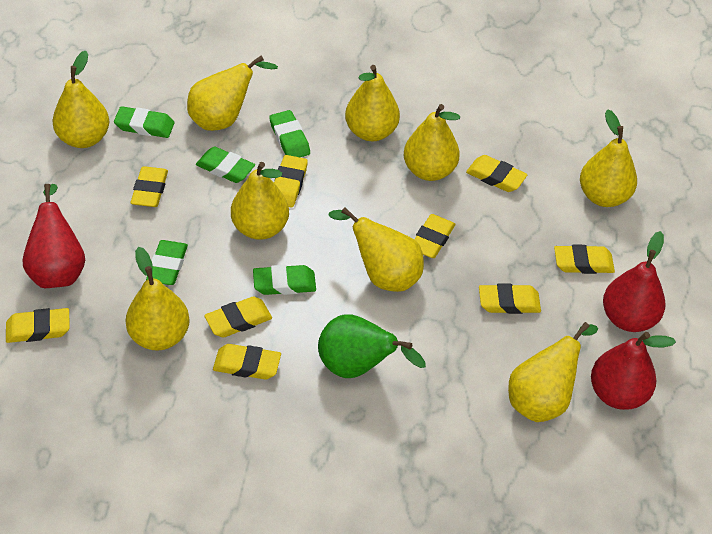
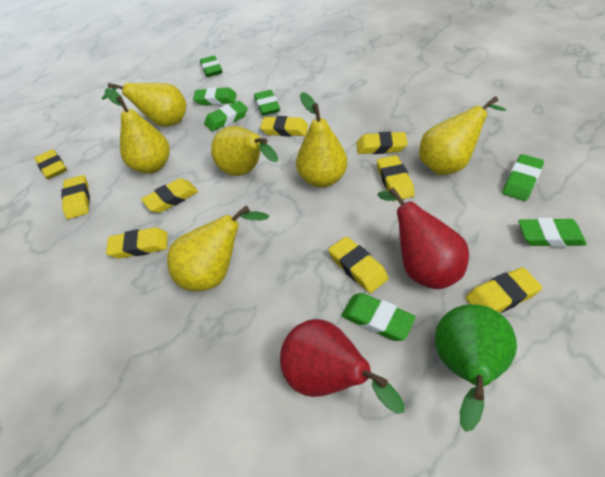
green eraser: 5 -> 7
red pear: 3 -> 2
yellow pear: 9 -> 6

